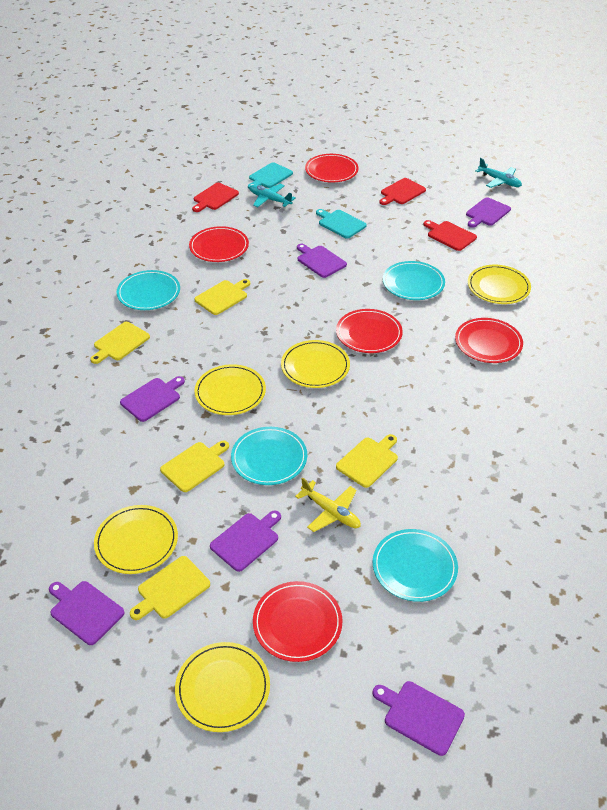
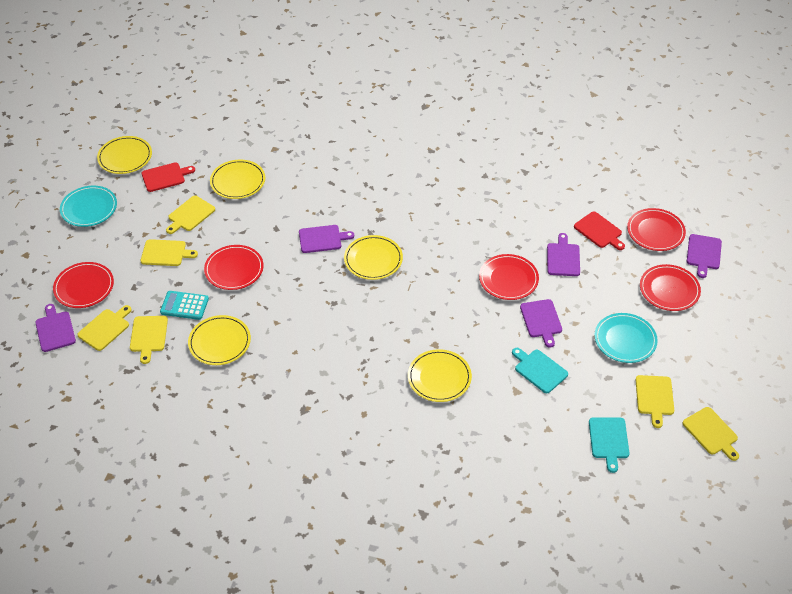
purple cutting board: 6 -> 5
red cutting board: 3 -> 2
turquoise calculator: 0 -> 1
turquoise plane: 2 -> 0
turquoise plate: 4 -> 2
yellow cutting board: 5 -> 6
yellow plane: 1 -> 0

